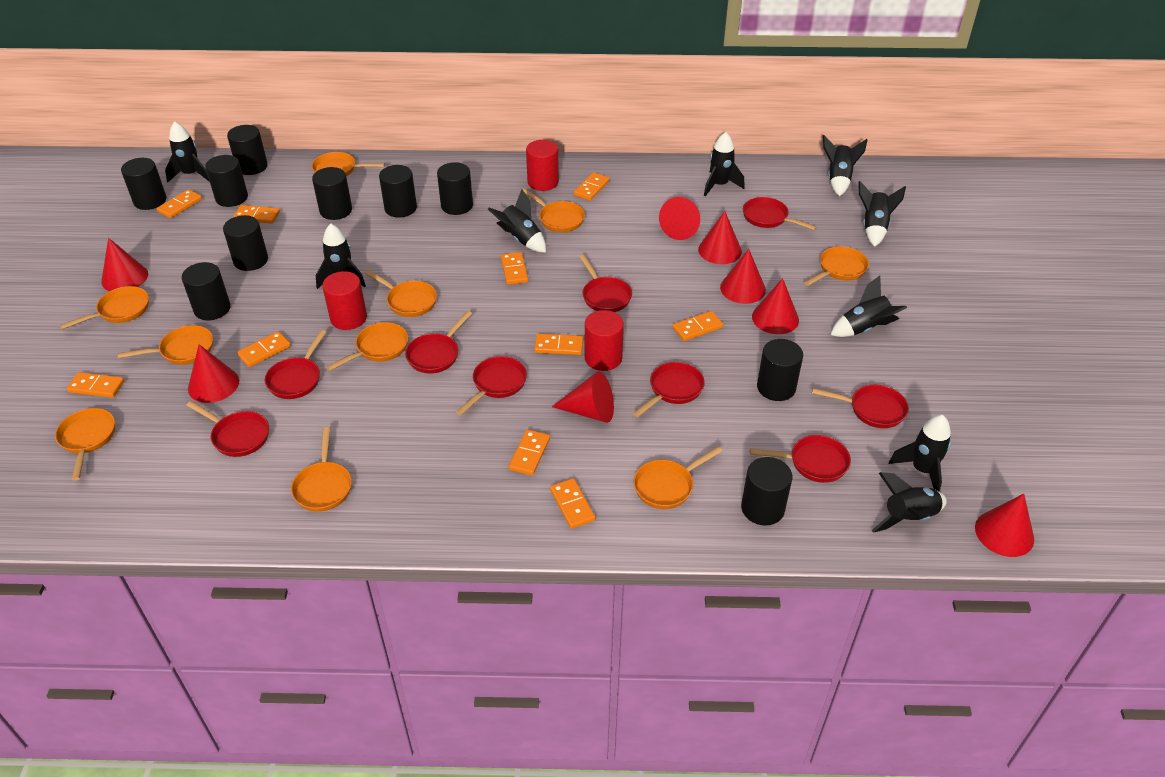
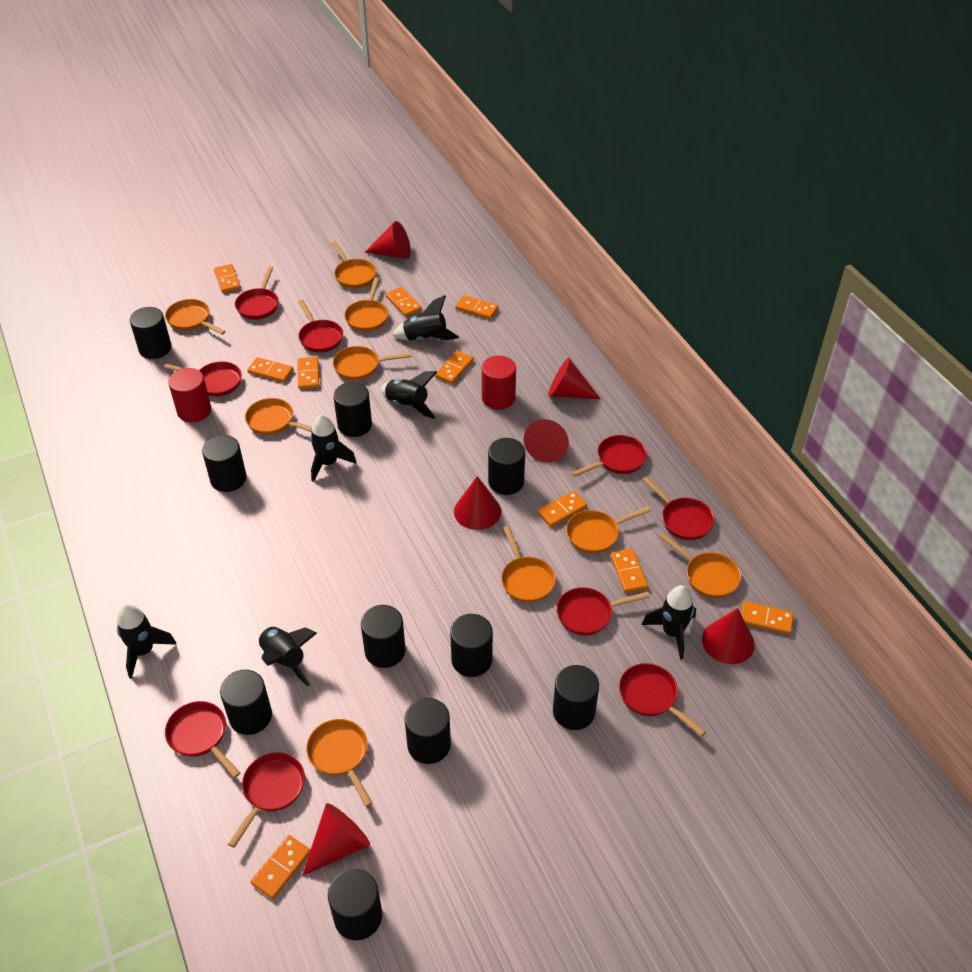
black rocket: 9 -> 6
orange pan: 10 -> 9
red cone: 8 -> 6
red cylinder: 3 -> 2

